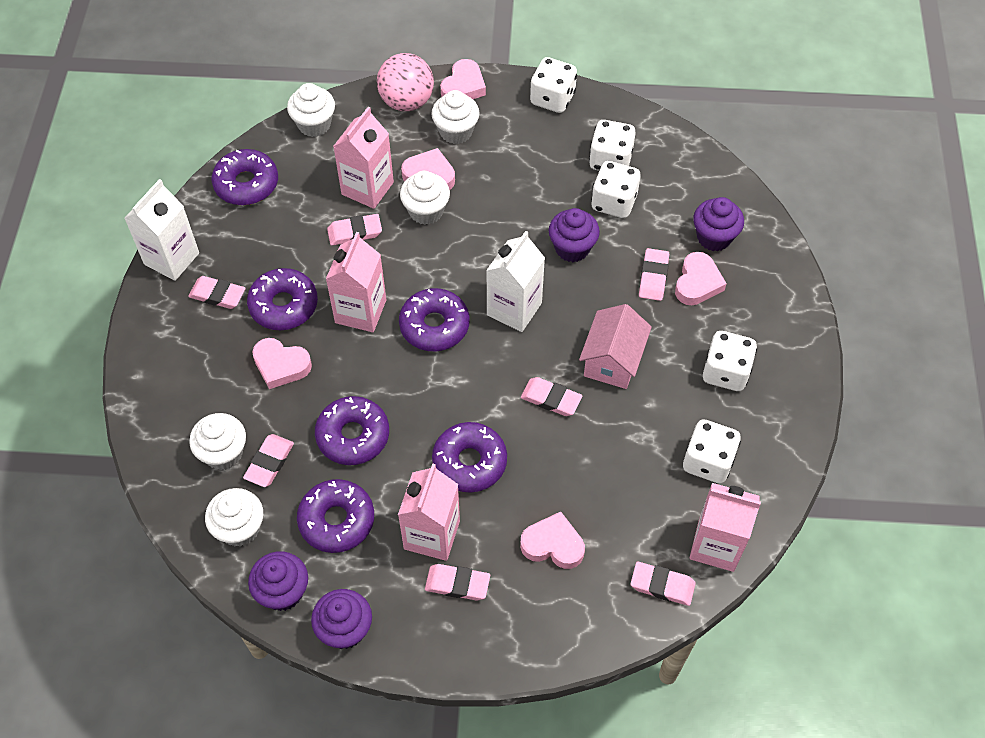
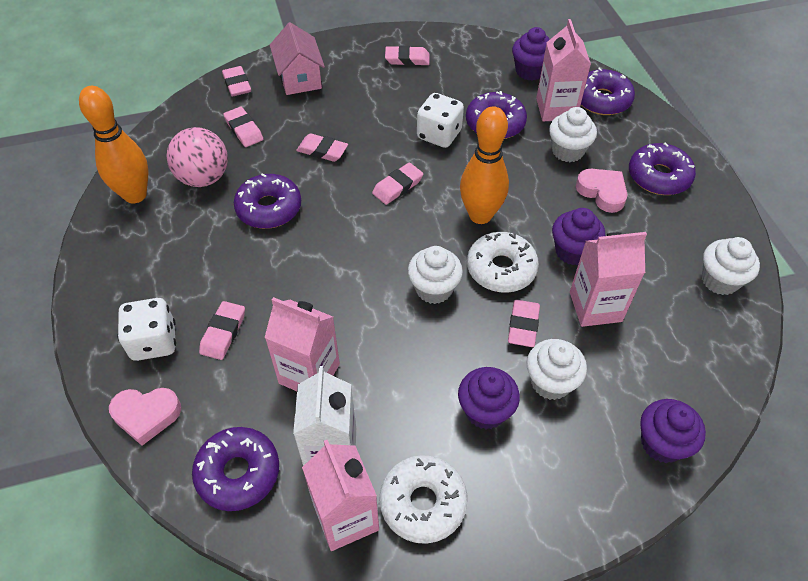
orange bowling pin: 0 -> 2
pink heart: 5 -> 2
purple donut: 6 -> 5
white carton: 2 -> 1
white cupcake: 5 -> 4
white dice: 5 -> 2
white donut: 0 -> 2

